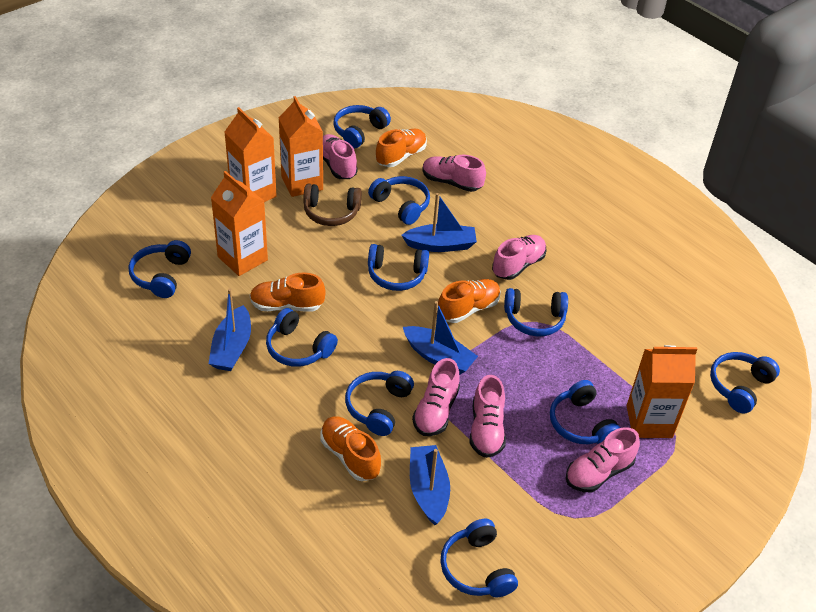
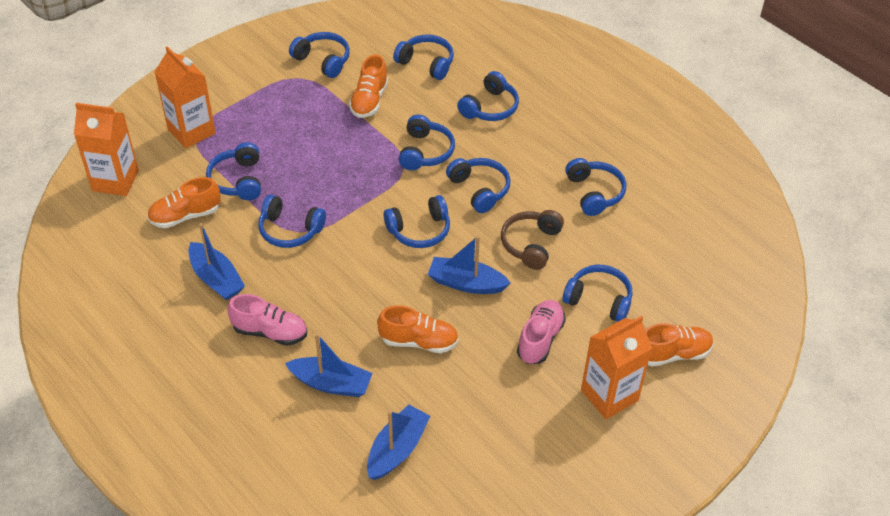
orange carton: 4 -> 3
pink shoe: 6 -> 2

